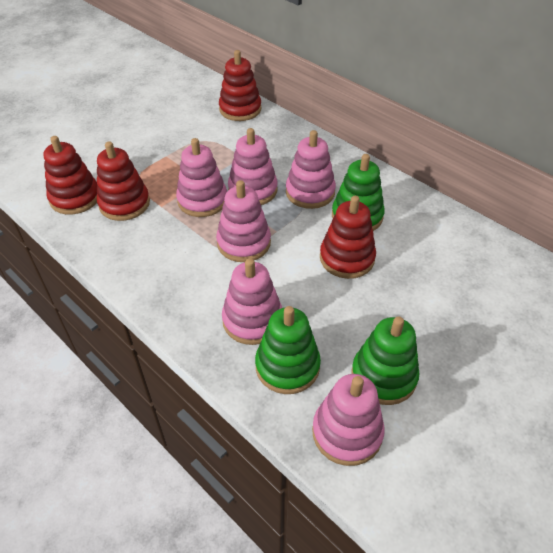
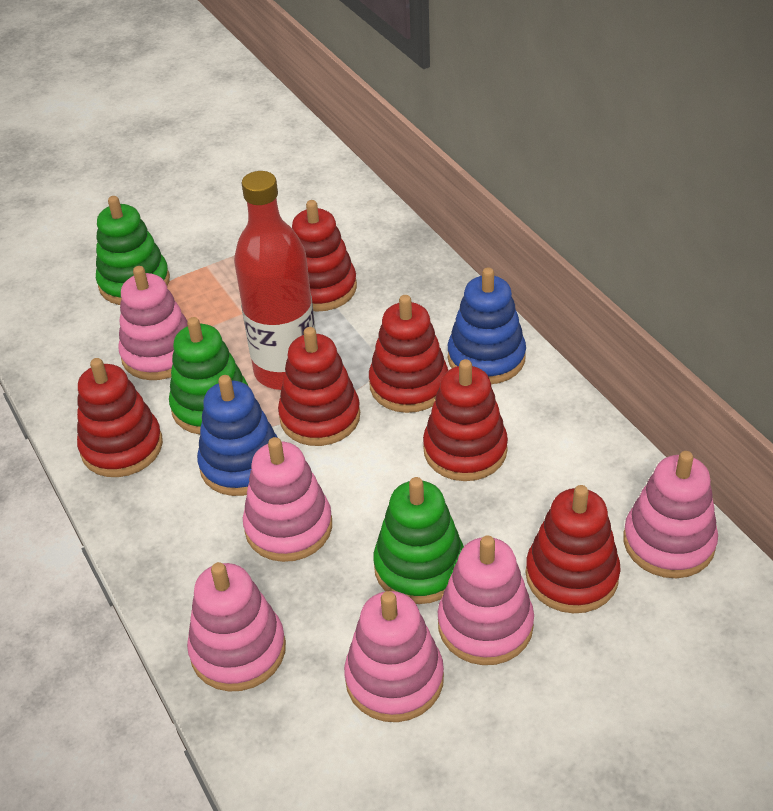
blue stacking toy: 0 -> 2
red bottle: 0 -> 1
red stacking toy: 4 -> 6

